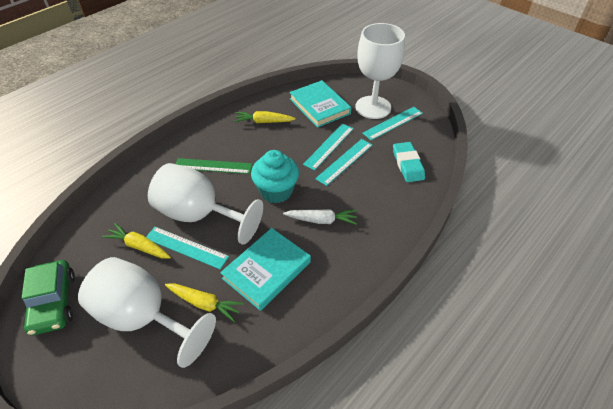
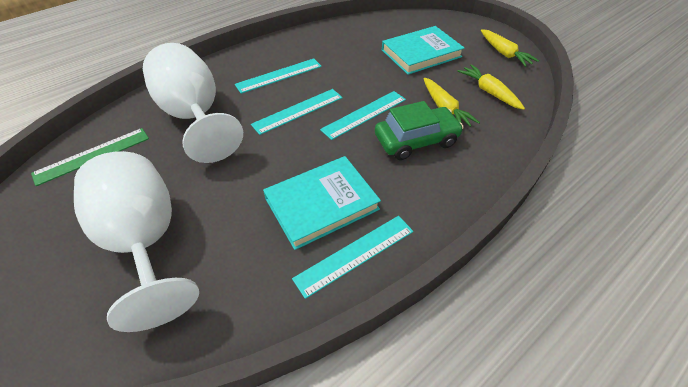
turquoise cupcake: 1 -> 0
turquoise eraser: 1 -> 0
white carrot: 1 -> 0
white goblet: 3 -> 2

